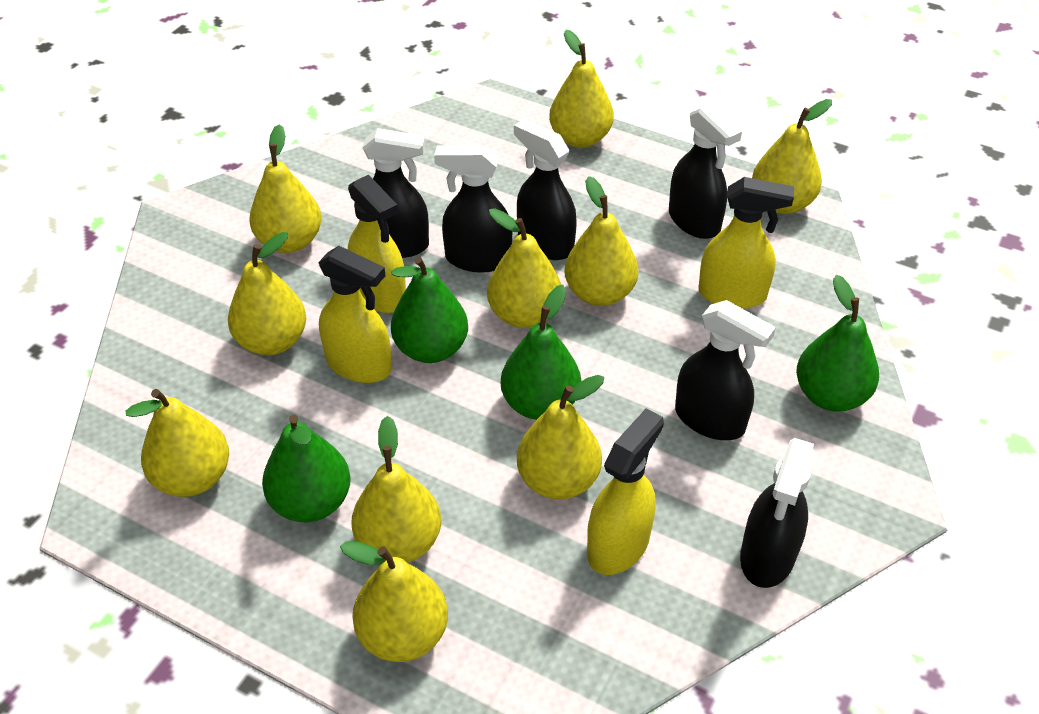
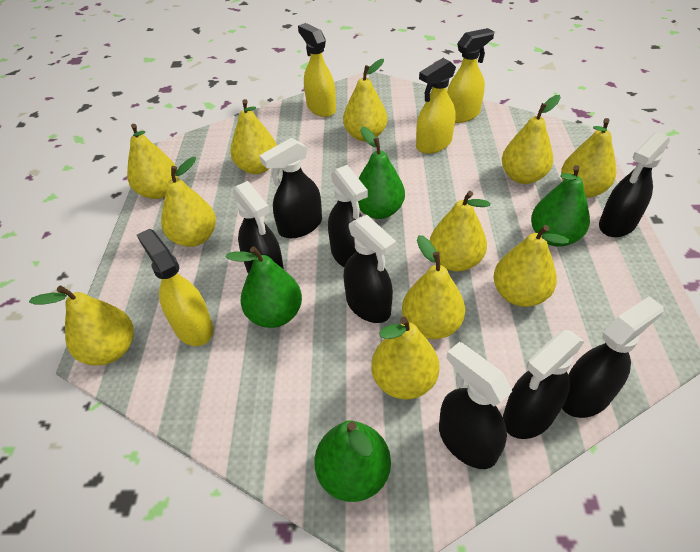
black spray bottle: 6 -> 8
yellow pear: 10 -> 11

